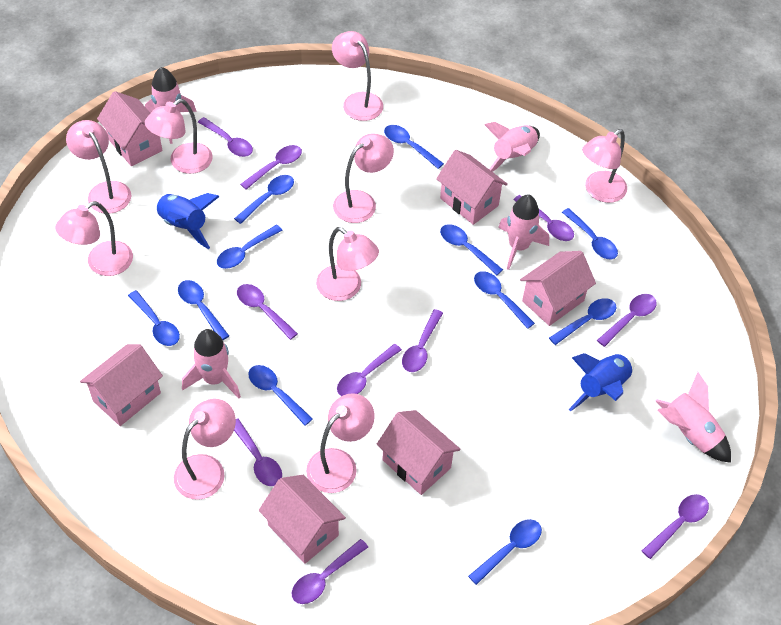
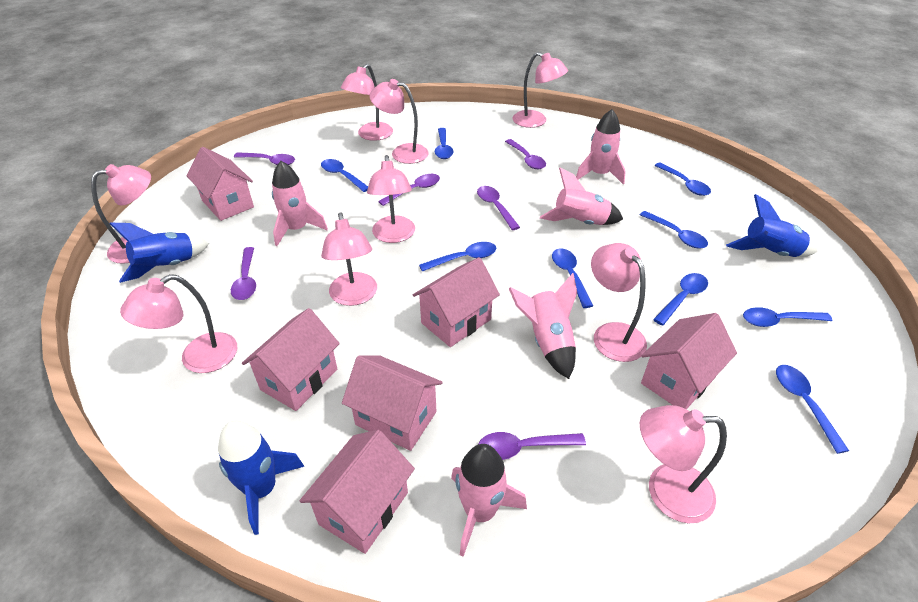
blue rocket: 2 -> 3
blue spoon: 11 -> 9
purple spoon: 10 -> 6

